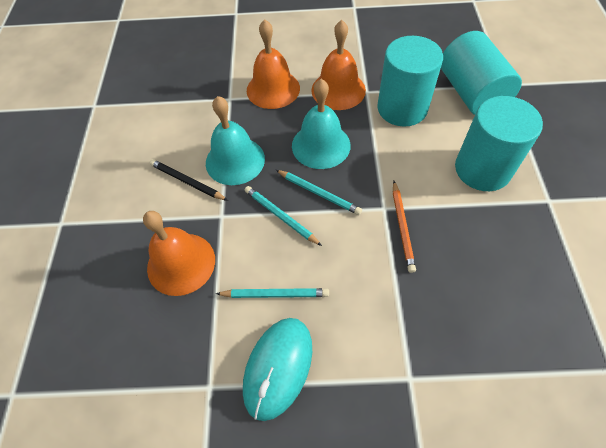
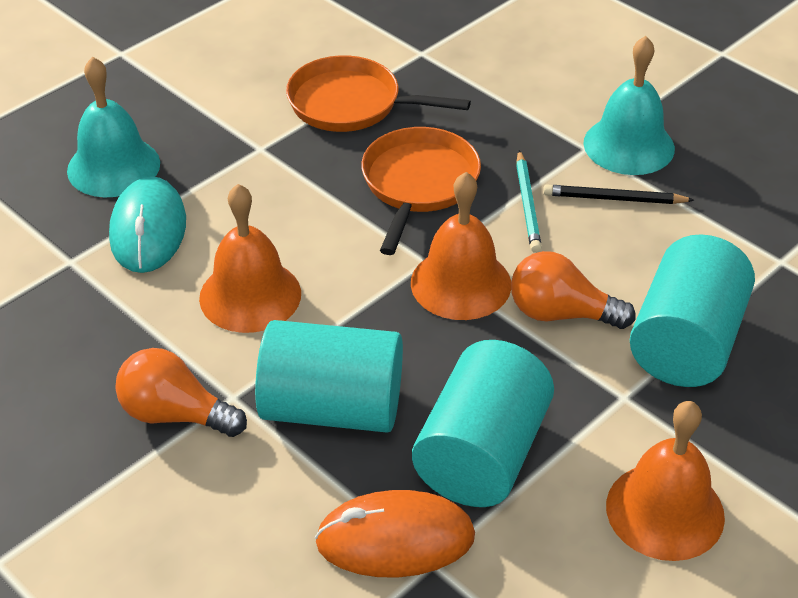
orange light bulb: 0 -> 2
orange mouse: 0 -> 1
orange pan: 0 -> 2
orange pencil: 1 -> 0
turquoise pencil: 3 -> 1

